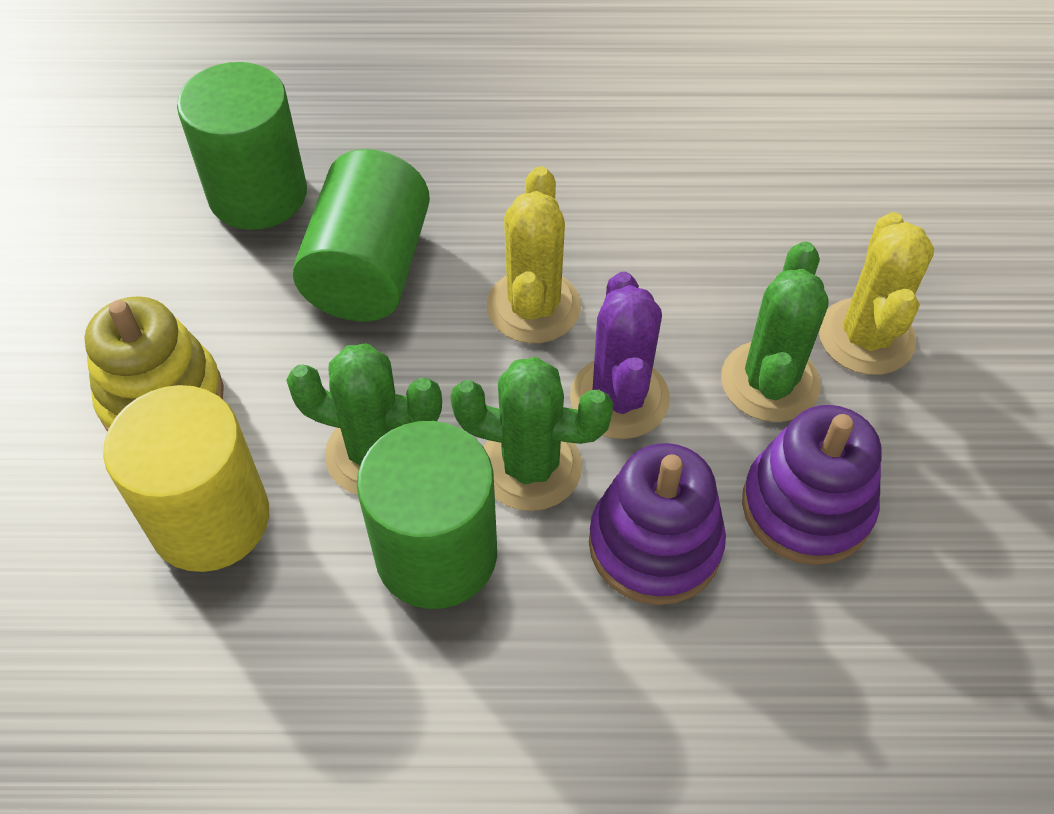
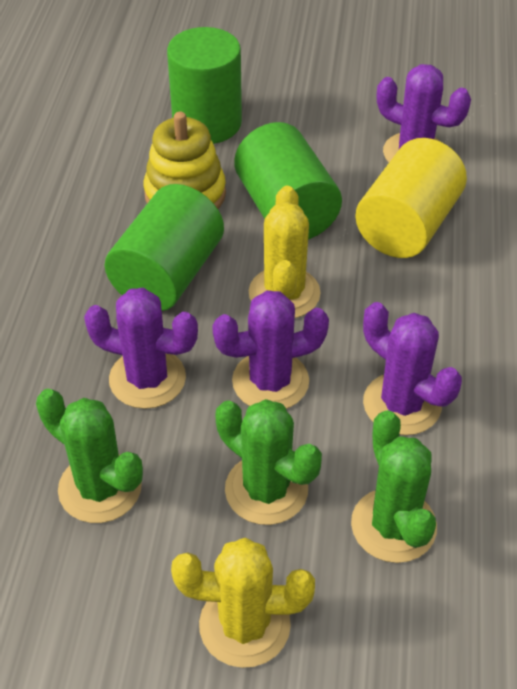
purple cactus: 1 -> 4
purple stacking toy: 2 -> 0

